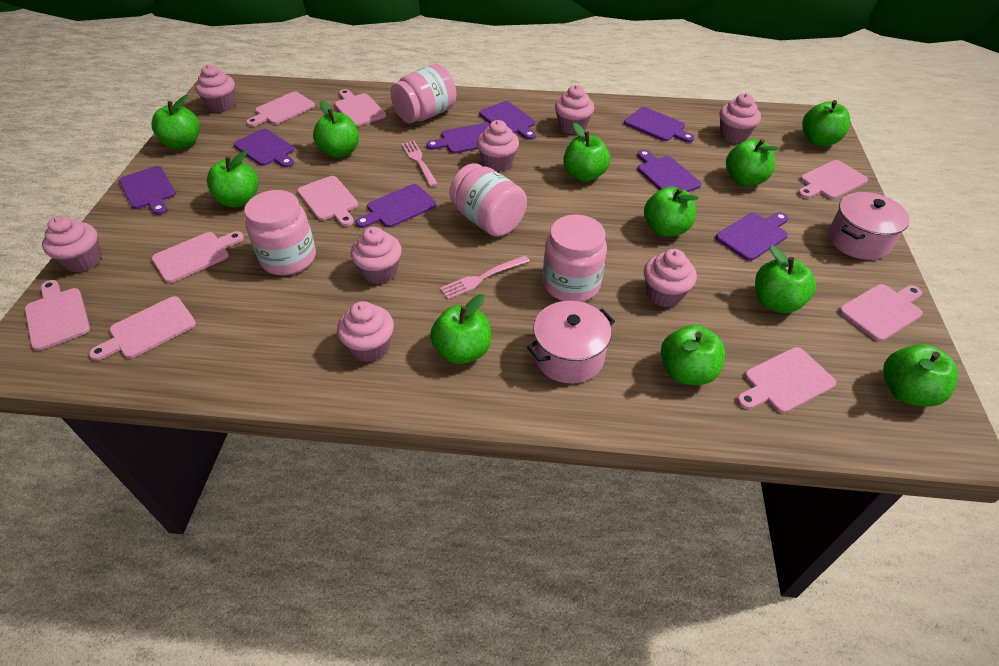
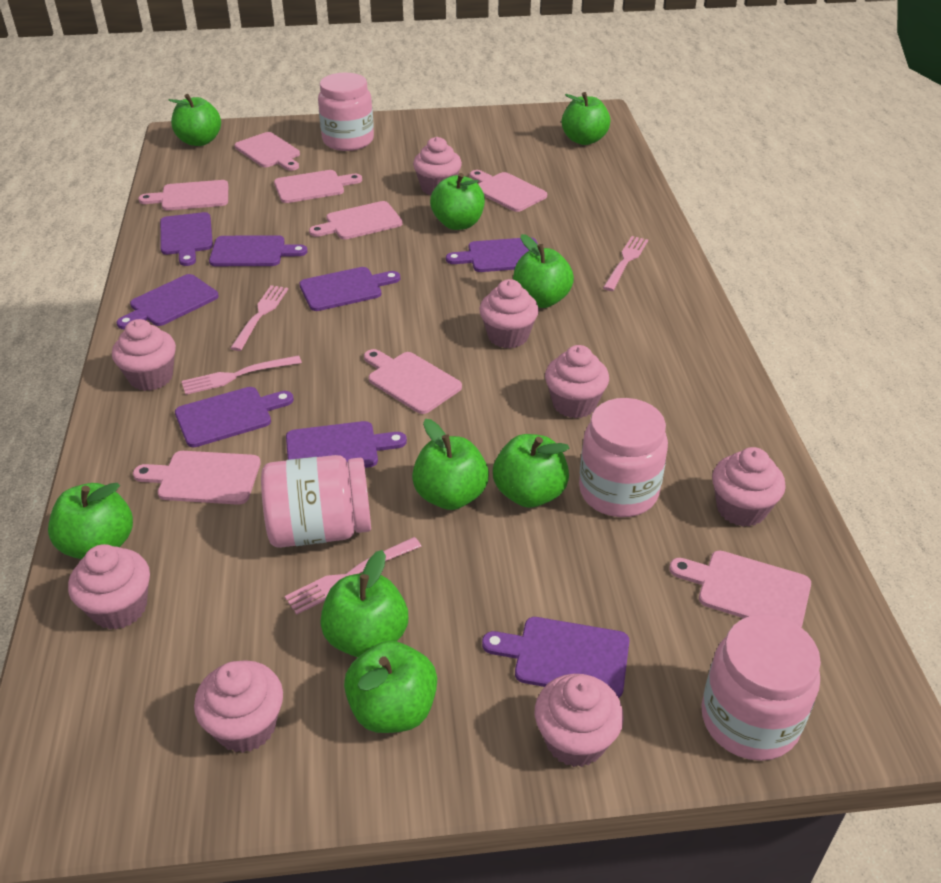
green apple: 11 -> 9
pink cutting board: 9 -> 8
pink fork: 2 -> 4
pink pot: 2 -> 0

